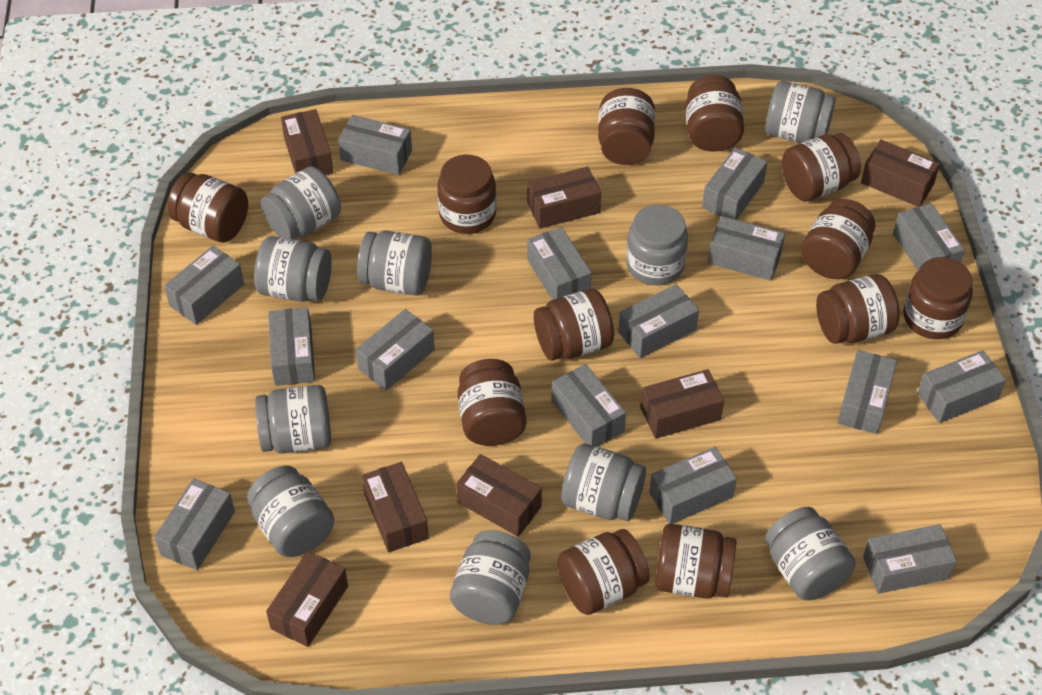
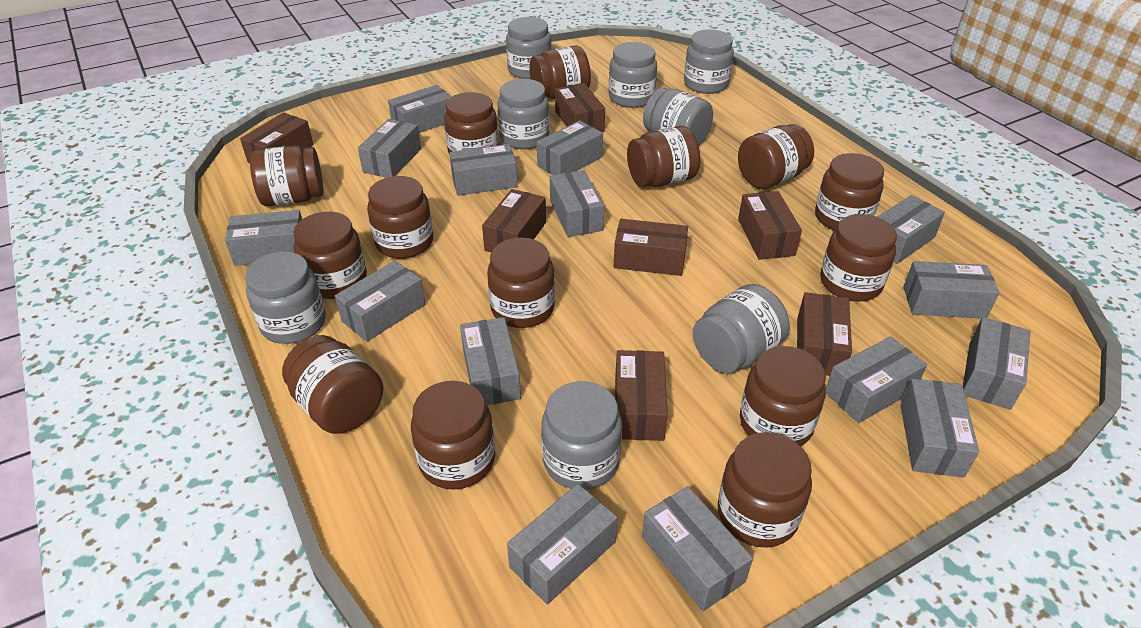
brown jar: 12 -> 14
grey jar: 10 -> 8

